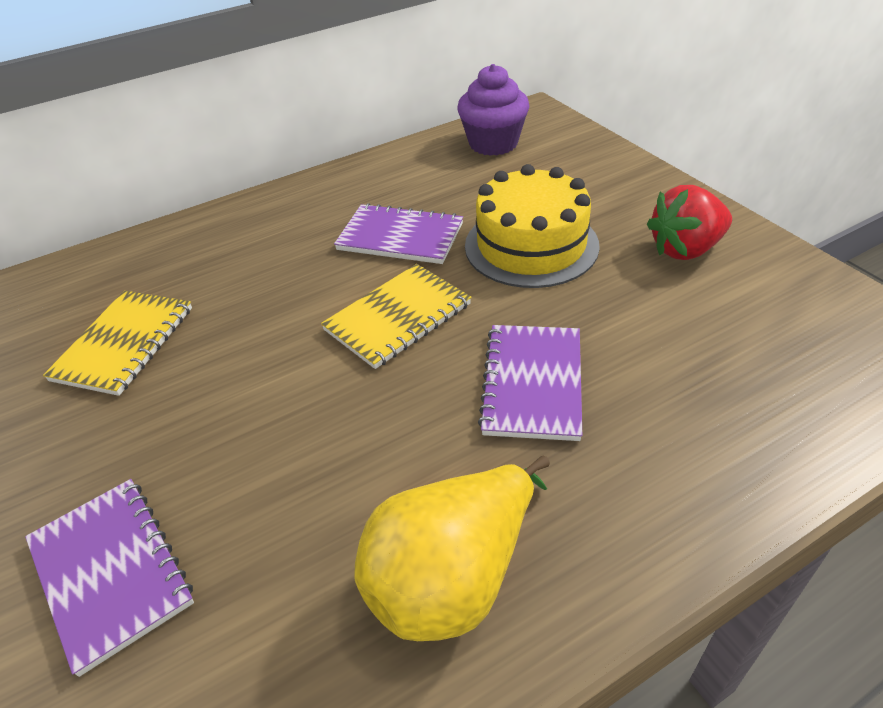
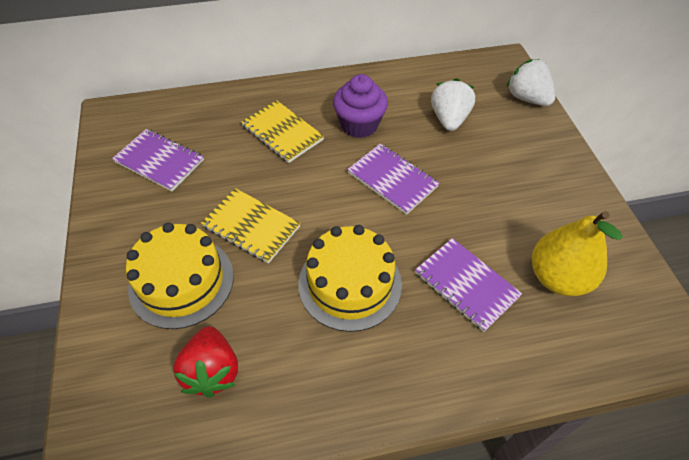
white strawberry: 0 -> 2
yellow cake: 1 -> 2

